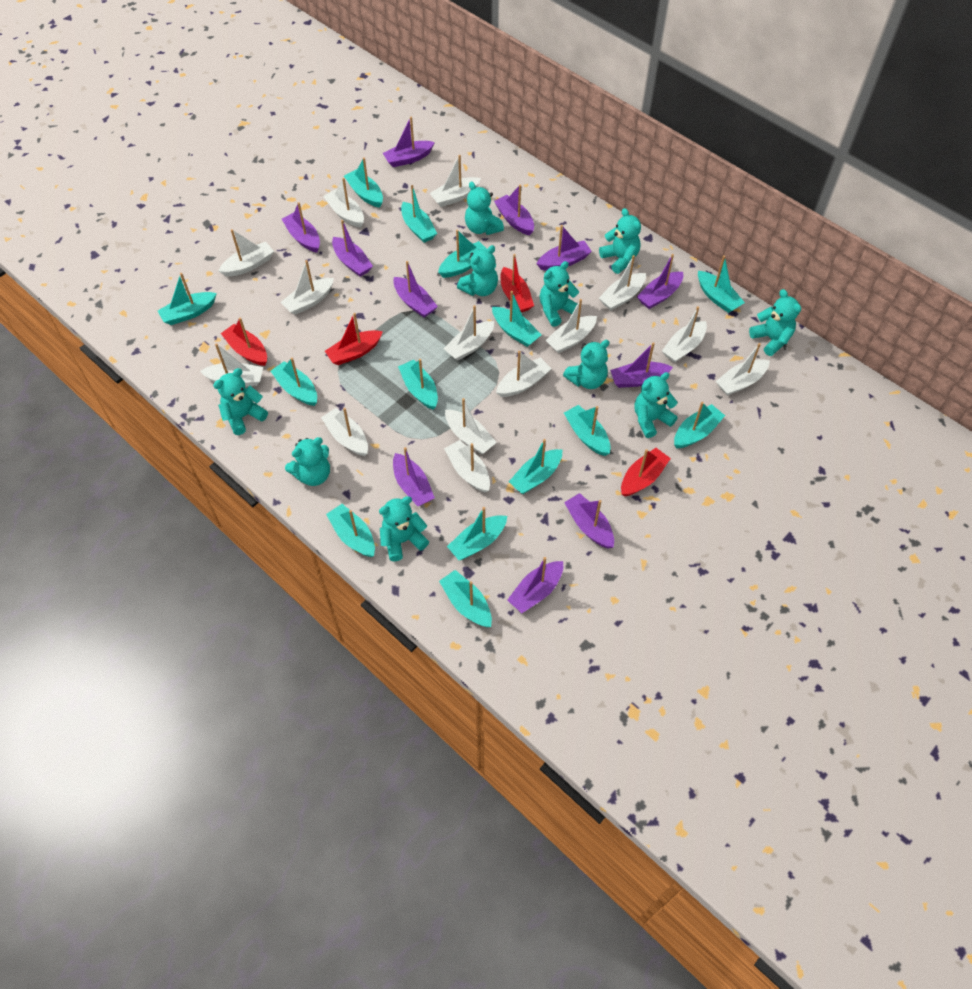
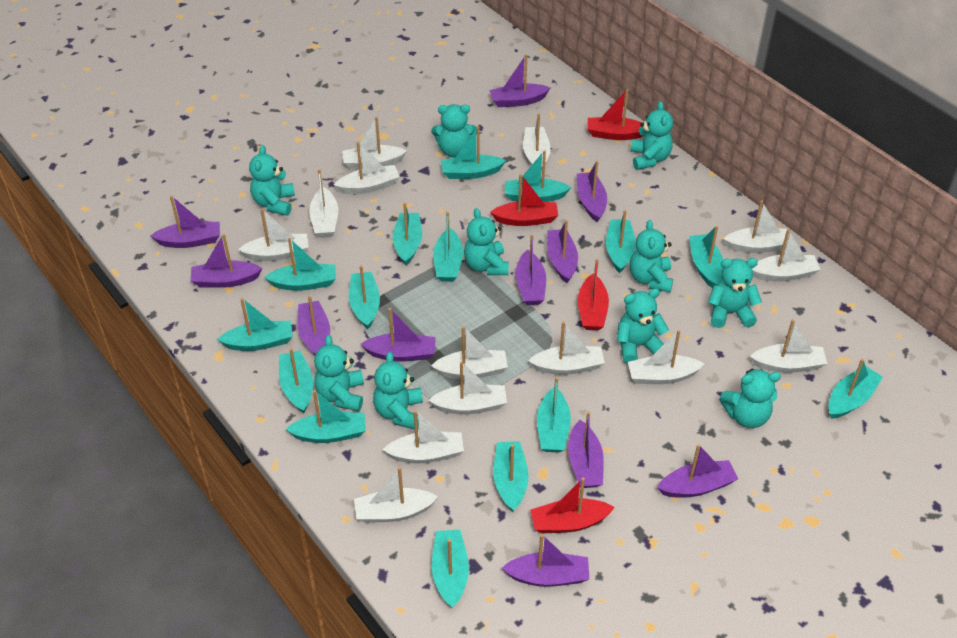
turquoise boat: 14 -> 15

